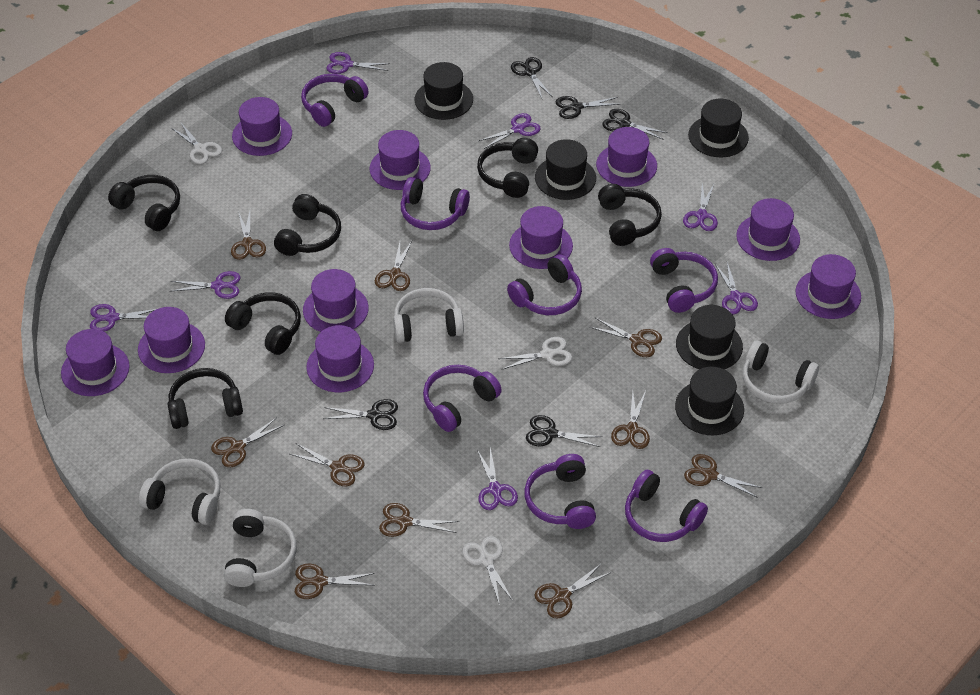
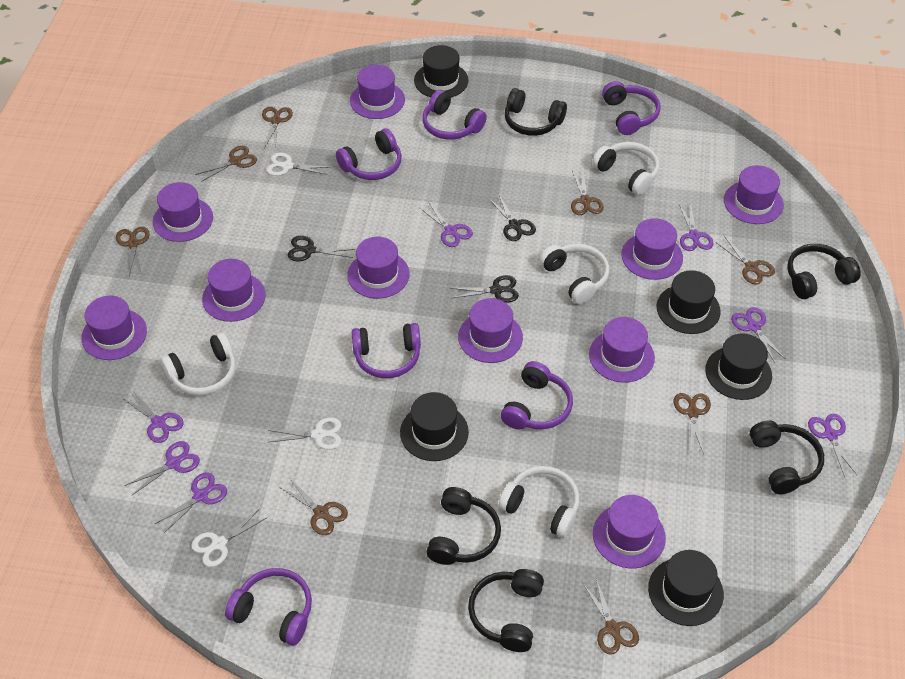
black headphones: 6 -> 5
black scissors: 5 -> 3
brown scissors: 10 -> 8
purple headphones: 7 -> 6

